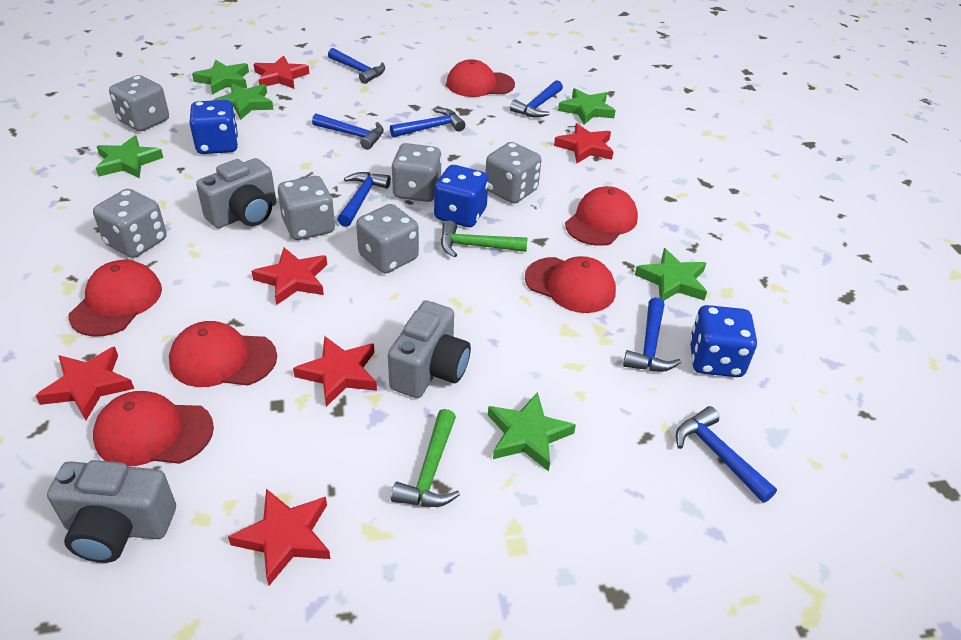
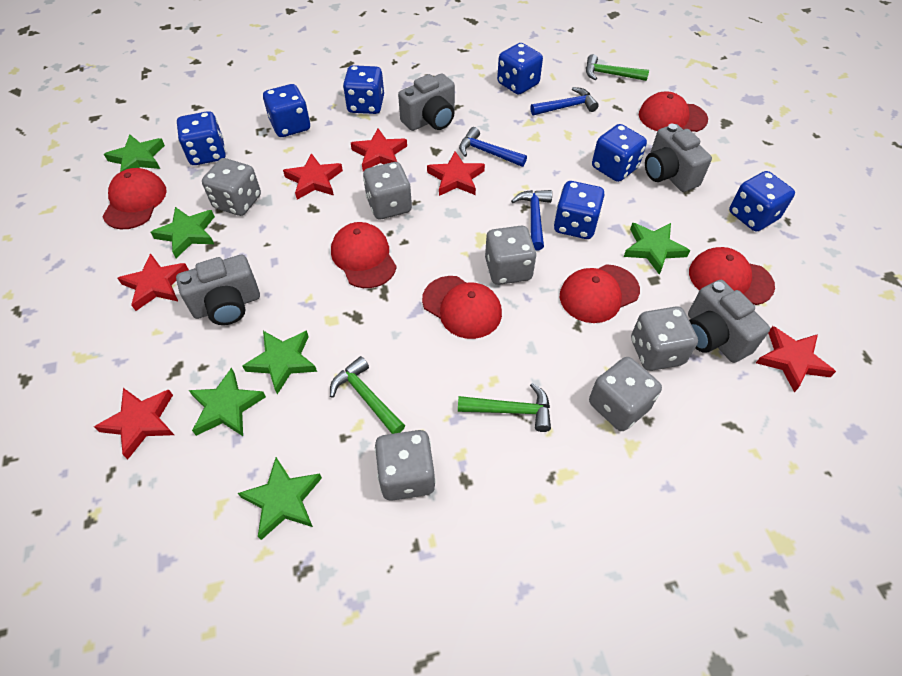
blue dice: 3 -> 7
blue hammer: 7 -> 3
green hammer: 2 -> 3
grey camera: 3 -> 4

